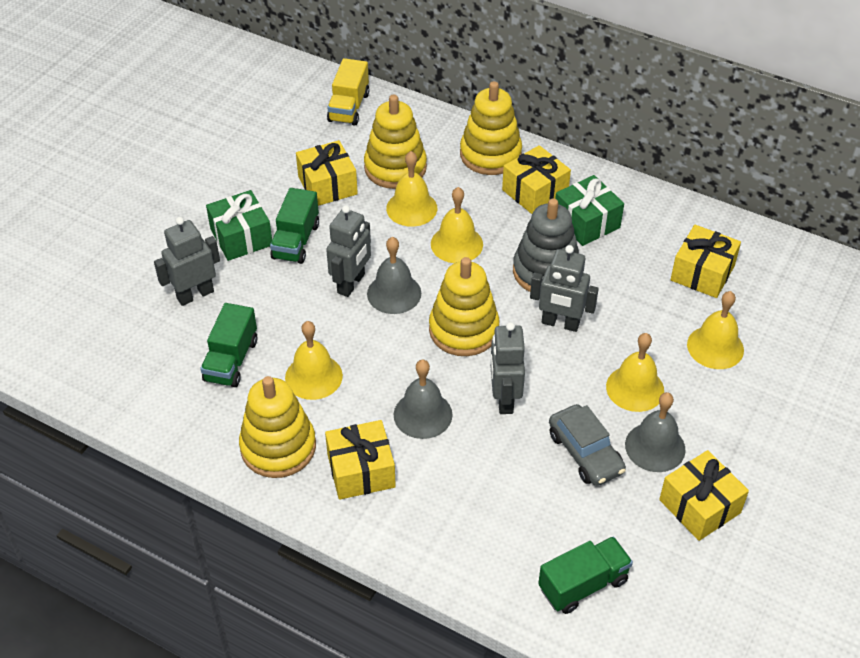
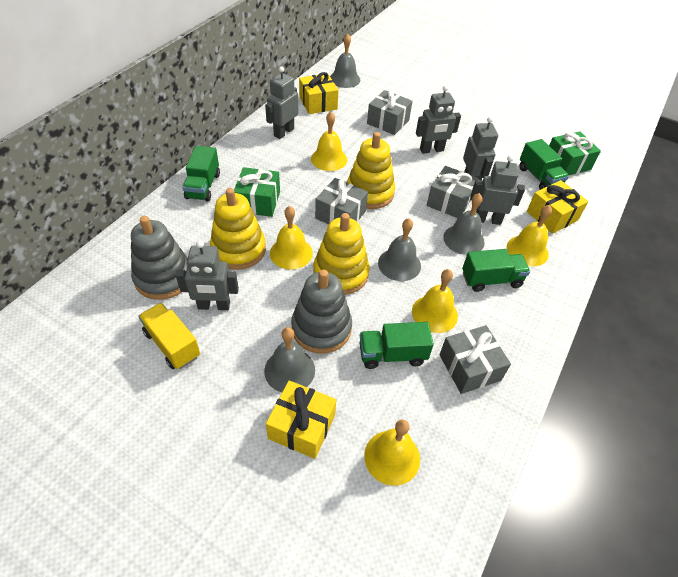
green truck: 3 -> 4
grey bell: 3 -> 4
grey car: 1 -> 0
grey gift: 0 -> 4
grey robot: 4 -> 5
grey stacking toy: 1 -> 2
yellow gift: 5 -> 3
yellow stacking toy: 4 -> 3

